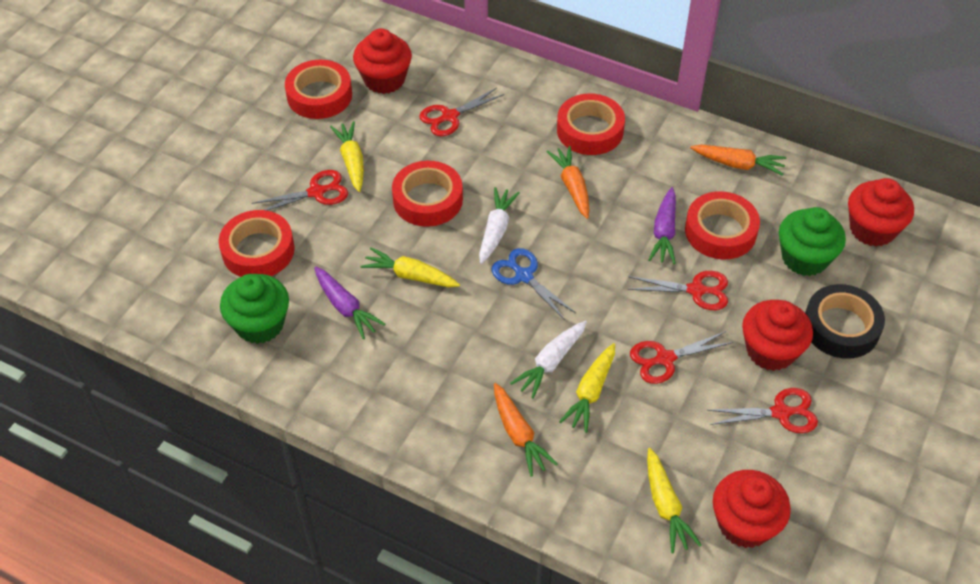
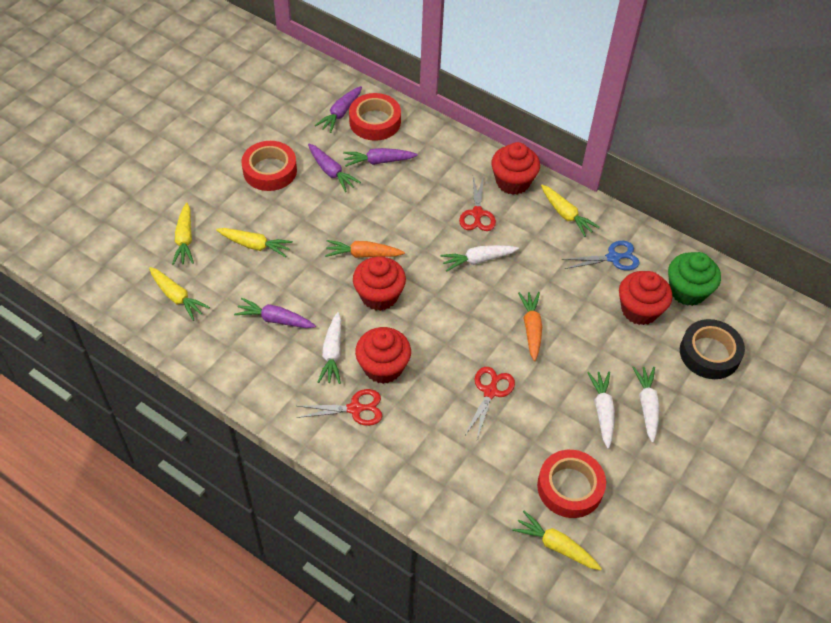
green cupcake: 2 -> 1
orange carrot: 3 -> 2
purple carrot: 2 -> 4
red scissors: 5 -> 3
red tape: 5 -> 3
white carrot: 2 -> 4
yellow carrot: 4 -> 5

